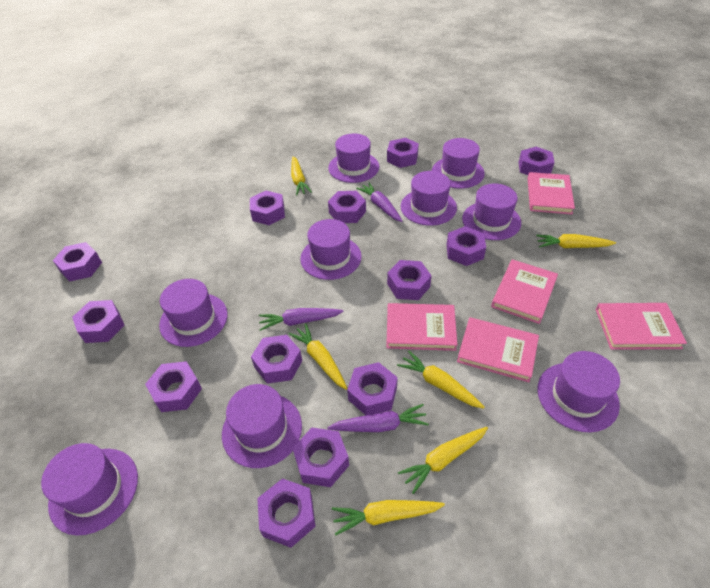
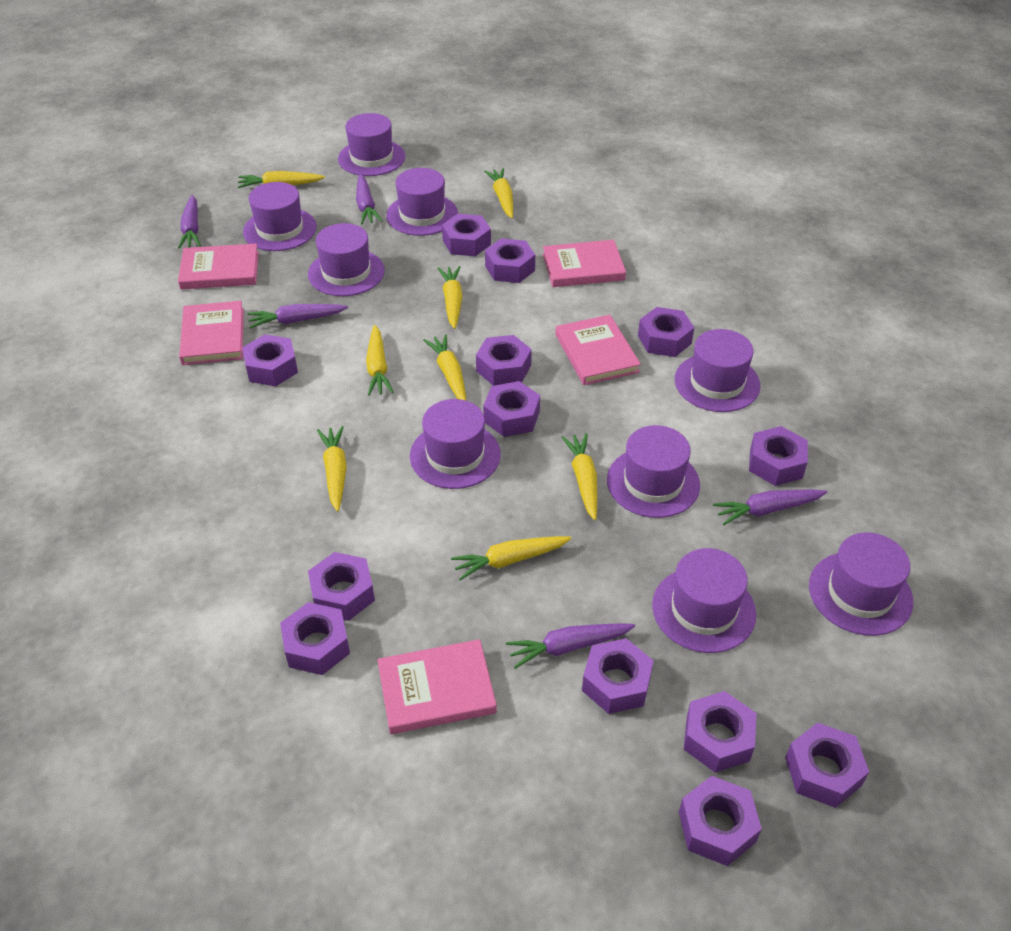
purple carrot: 3 -> 5
yellow carrot: 6 -> 8

